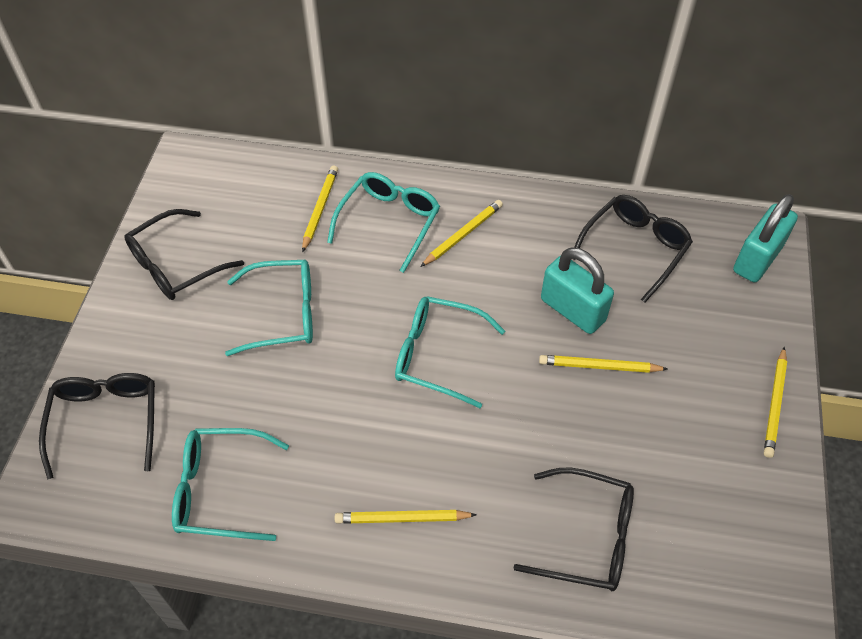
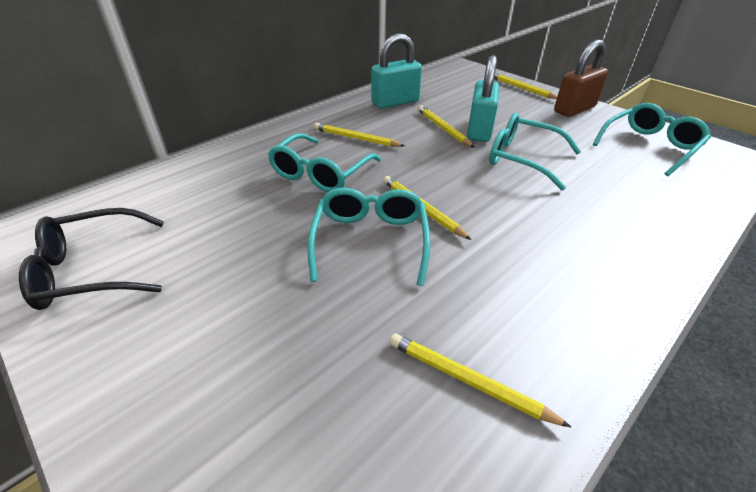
black glasses: 4 -> 1
brown padlock: 0 -> 1

